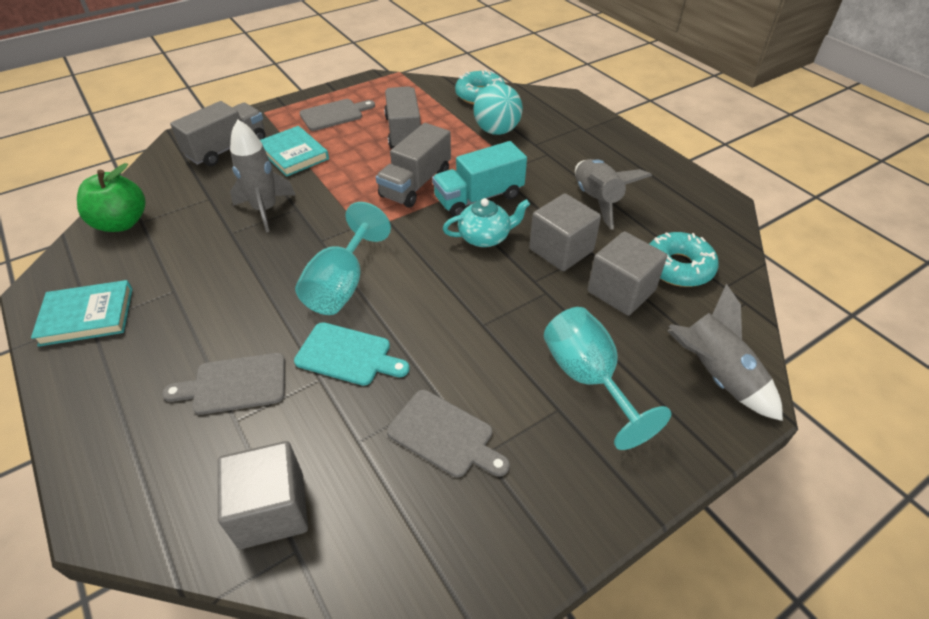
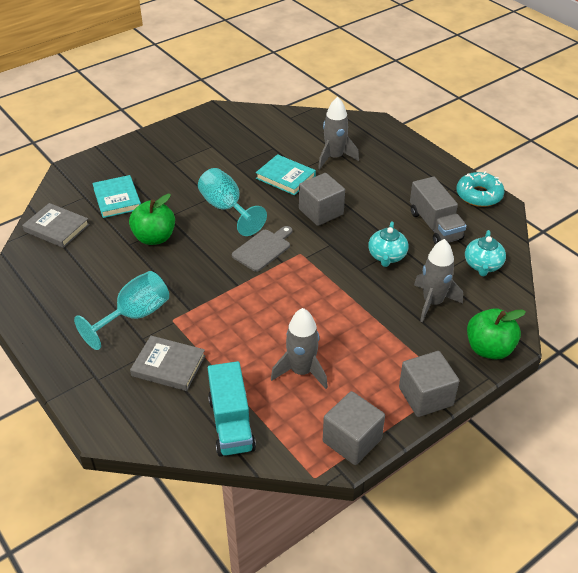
green apple: 1 -> 2
grey book: 0 -> 2
grey cutting board: 3 -> 1
grey truck: 3 -> 1
turquoise ball: 1 -> 0
turquoise cutting board: 1 -> 0
turquoise donut: 2 -> 1
turquoise teapot: 1 -> 2

